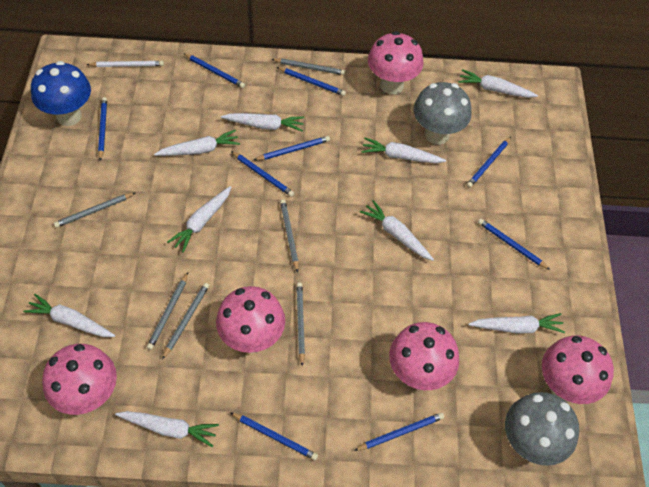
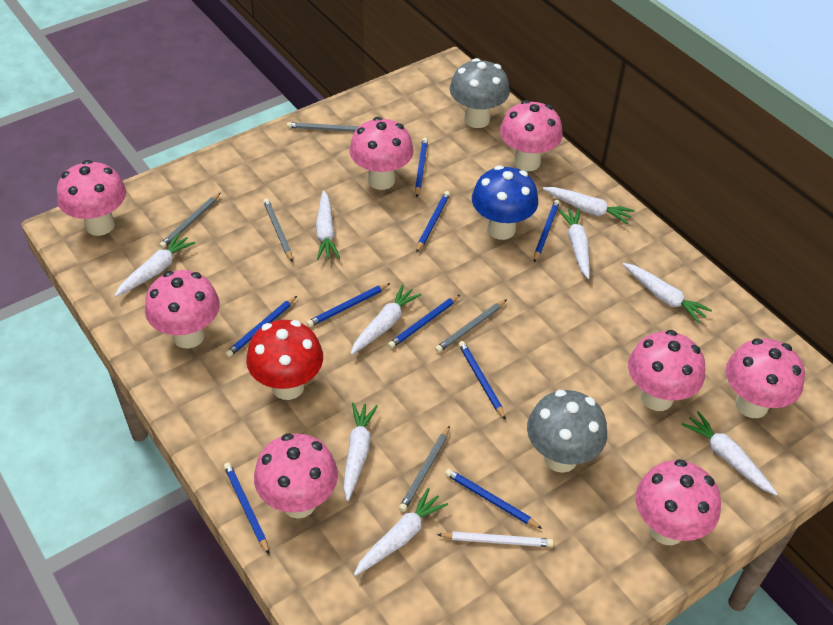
grey pencil: 6 -> 5
pink mushroom: 5 -> 8
red mushroom: 0 -> 1

